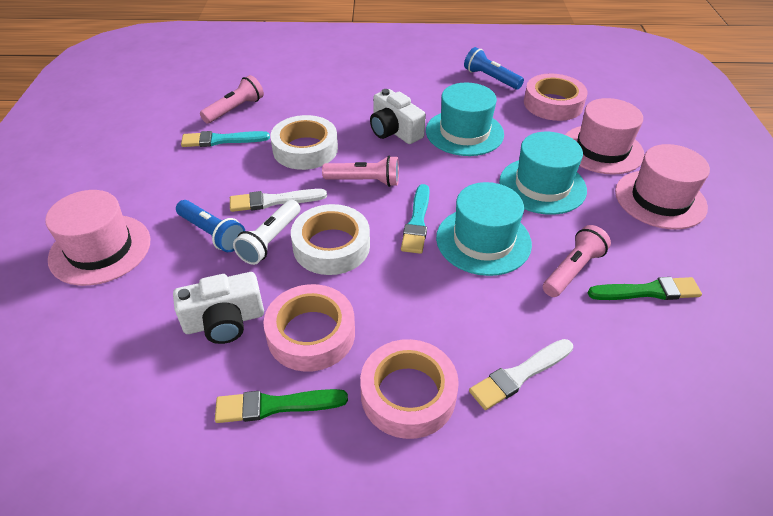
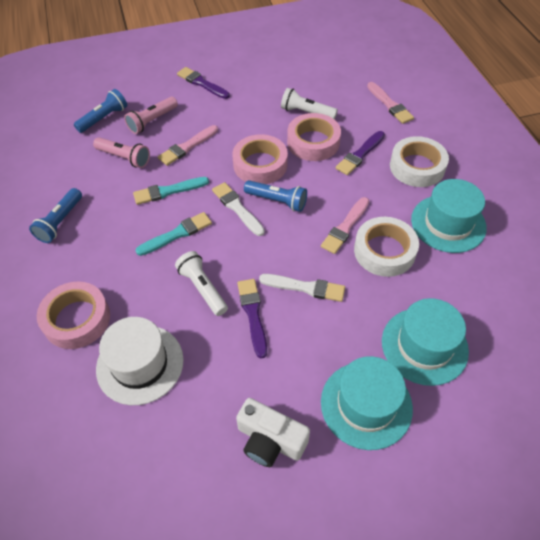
blue flashlight: 2 -> 3
green brush: 2 -> 0
pink brush: 0 -> 3
pink flashlight: 3 -> 2
pink hat: 3 -> 0
purple brush: 0 -> 3
white camera: 2 -> 1
white flashlight: 1 -> 2
white hat: 0 -> 1

